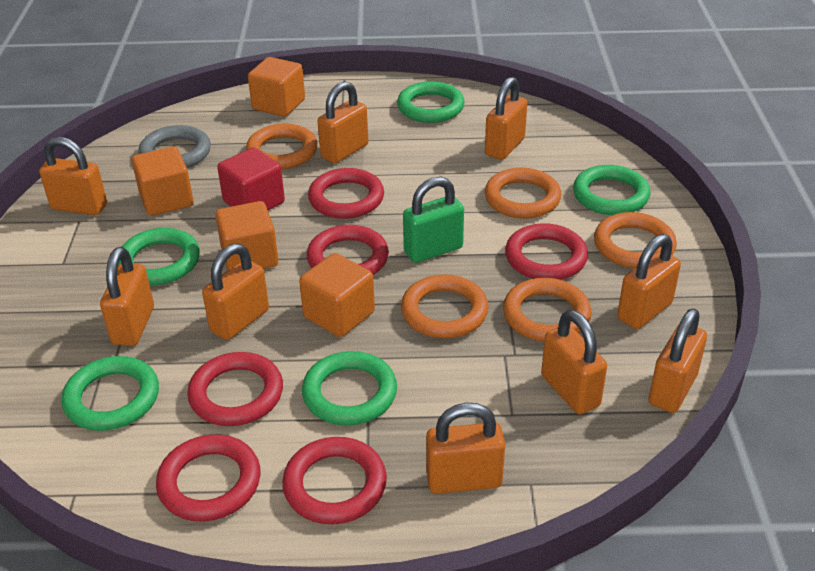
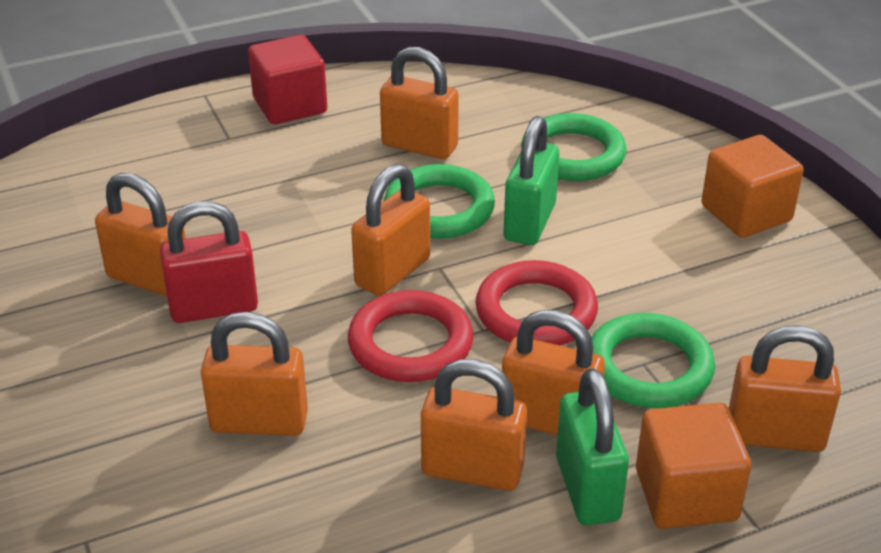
green padlock: 1 -> 2
green ring: 5 -> 3
grey ring: 1 -> 0
orange cube: 4 -> 2
orange padlock: 9 -> 7
orange ring: 5 -> 0
red padlock: 0 -> 1
red ring: 6 -> 2

